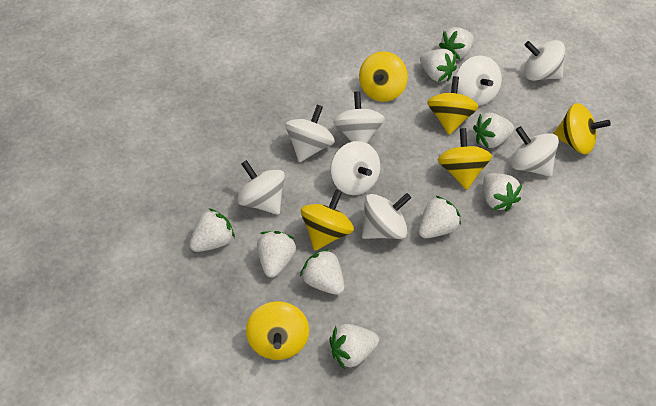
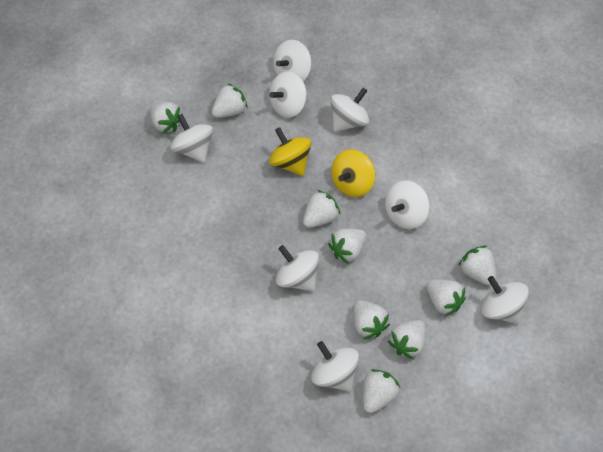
yellow spinning top: 6 -> 2

